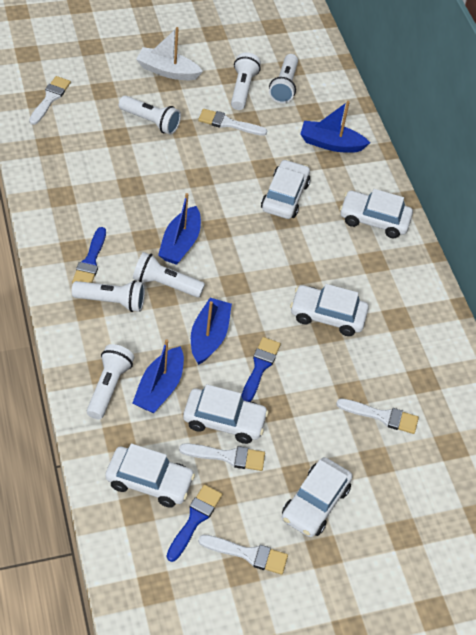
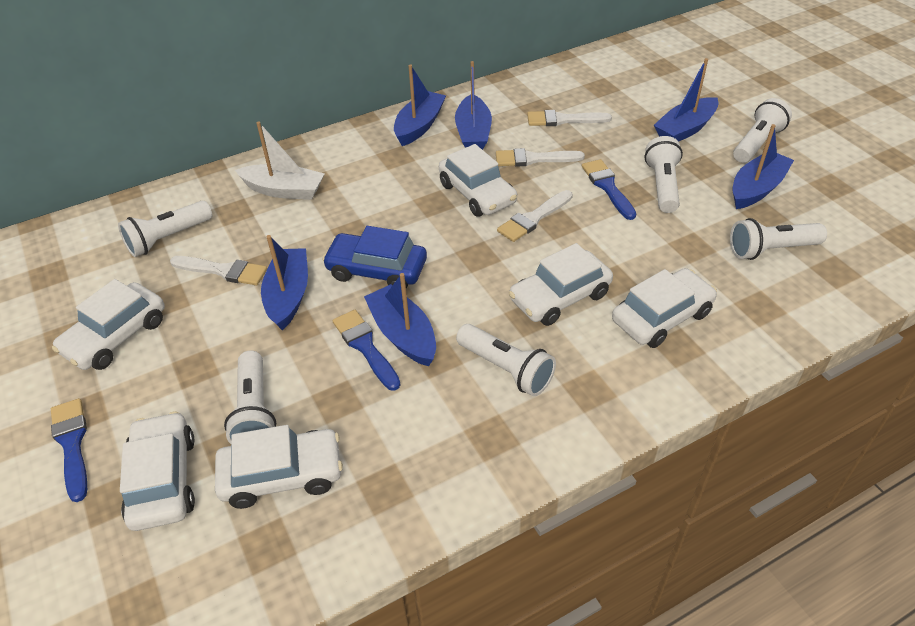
blue boat: 4 -> 6
blue car: 0 -> 1
white brush: 5 -> 4

